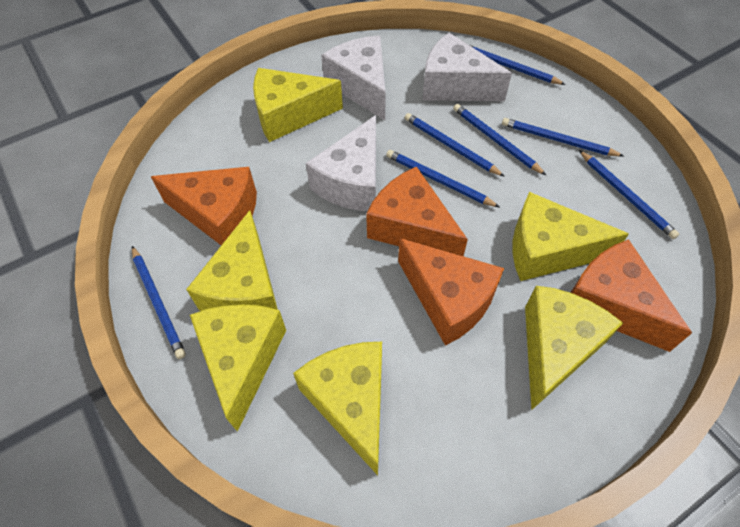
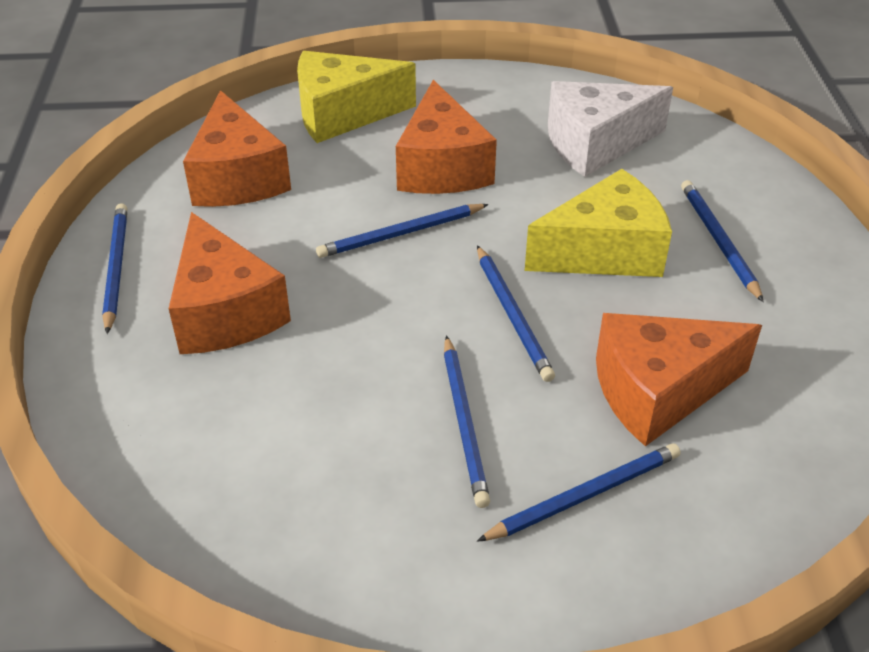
blue pencil: 7 -> 6
white cheese: 3 -> 1
yellow cheese: 6 -> 2

